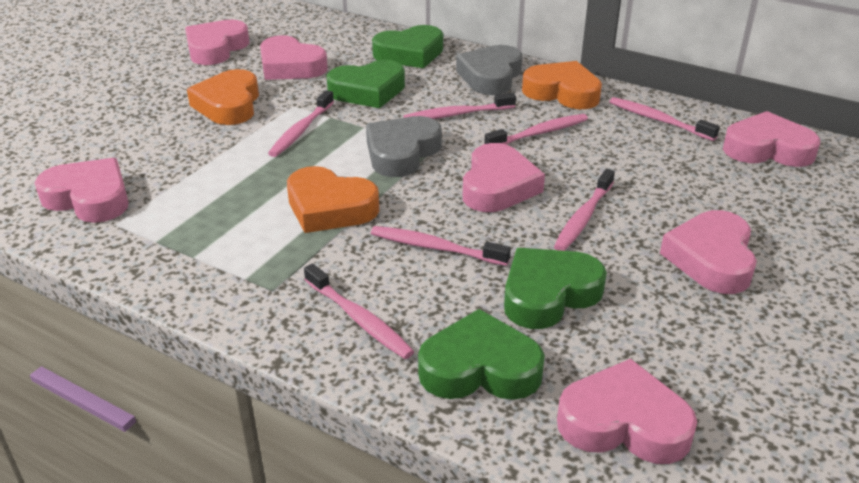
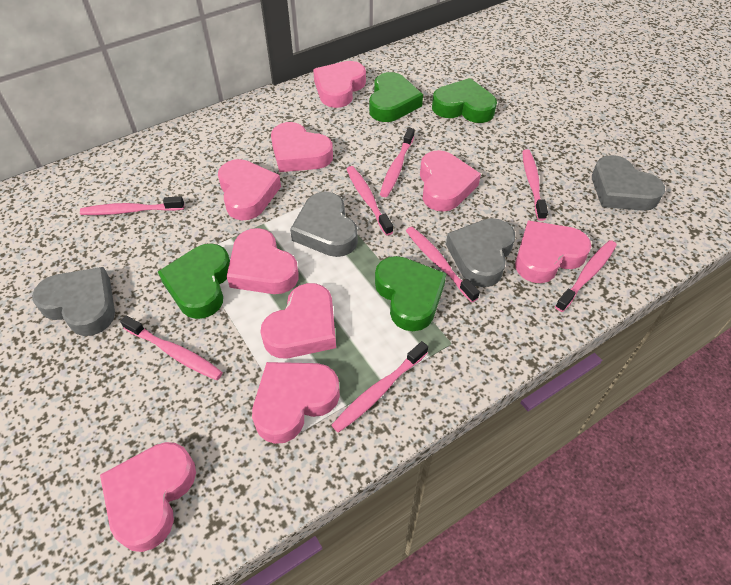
grey heart: 2 -> 4
orange heart: 3 -> 0
pink heart: 7 -> 9
pink toothbrush: 7 -> 8

